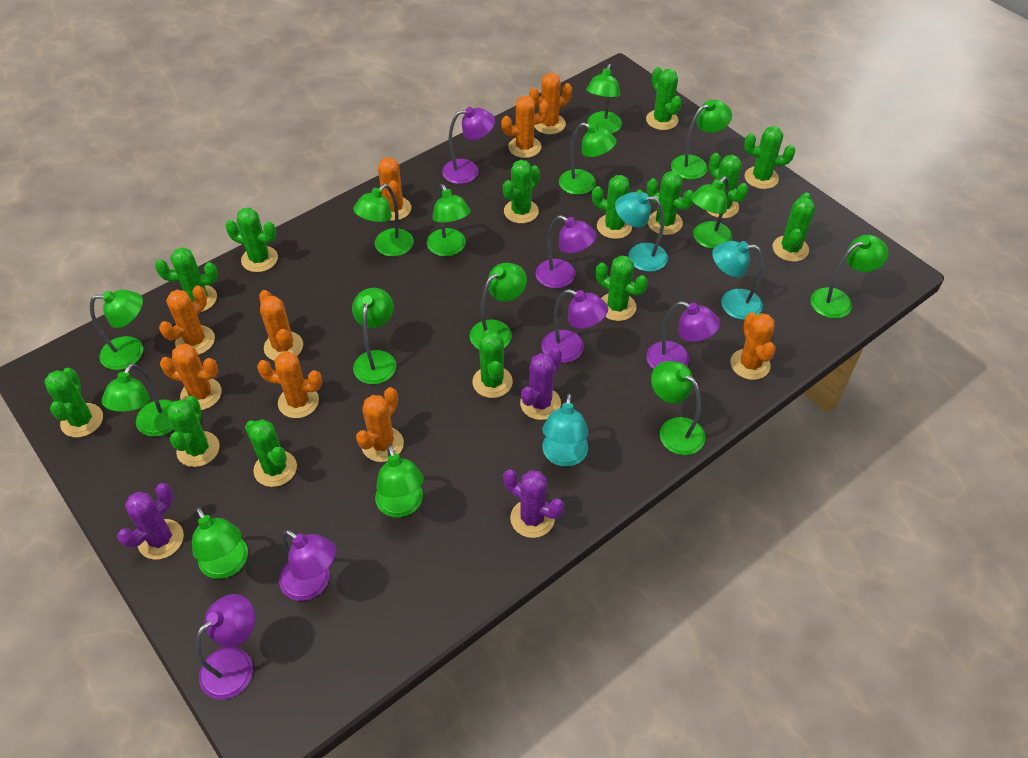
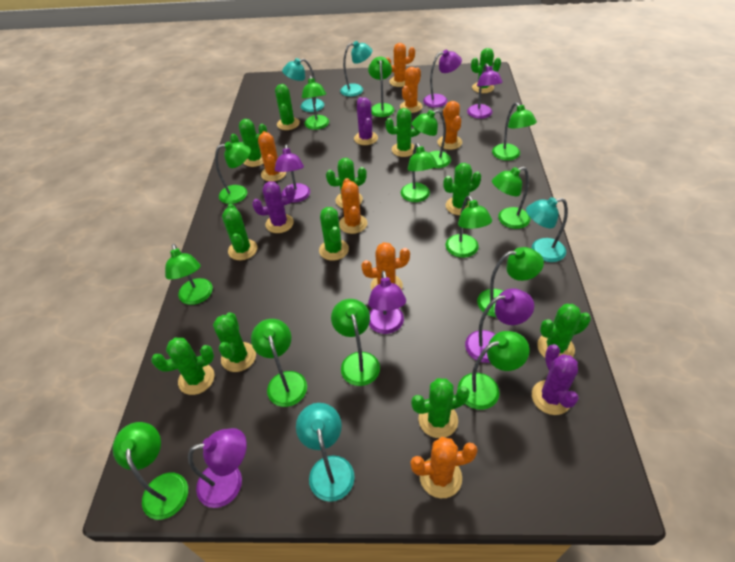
green cactus: 14 -> 12
orange cactus: 9 -> 7
turquoise lamp: 3 -> 4

